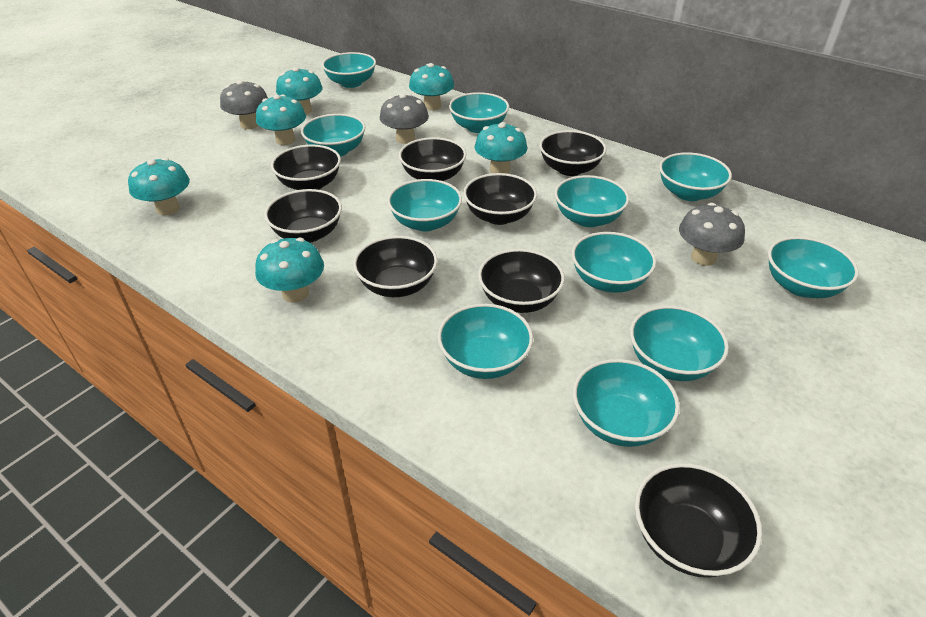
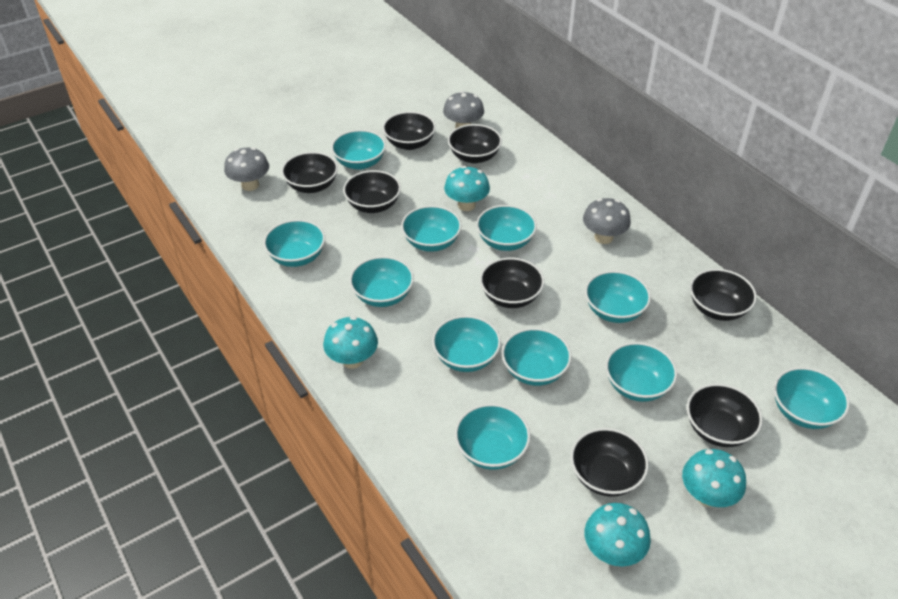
turquoise mushroom: 6 -> 4

